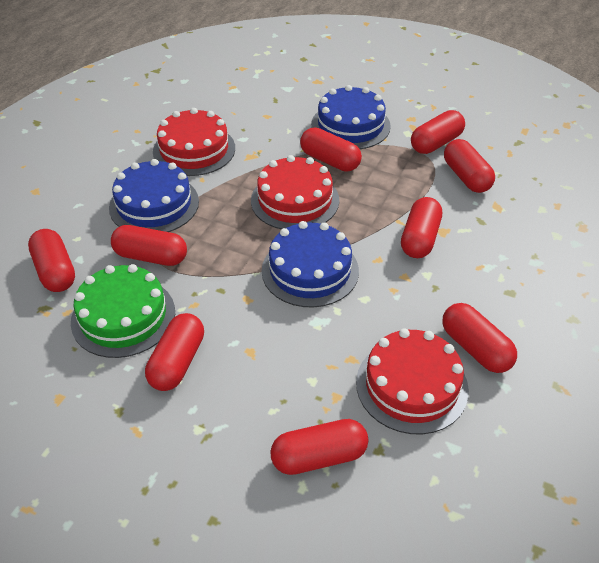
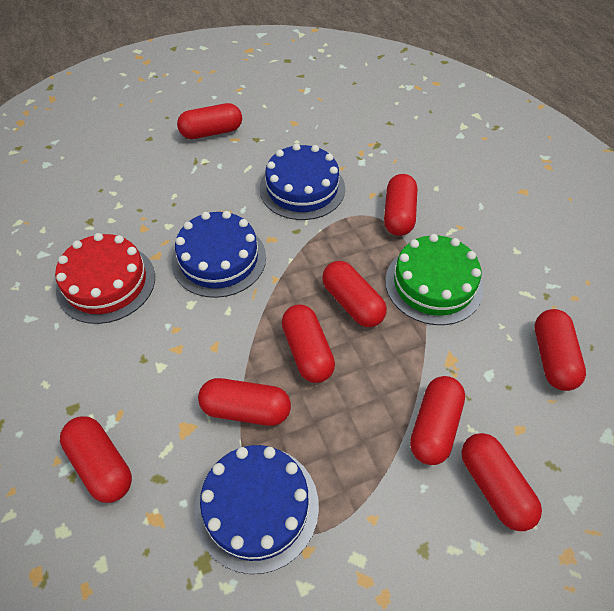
red cake: 3 -> 1

